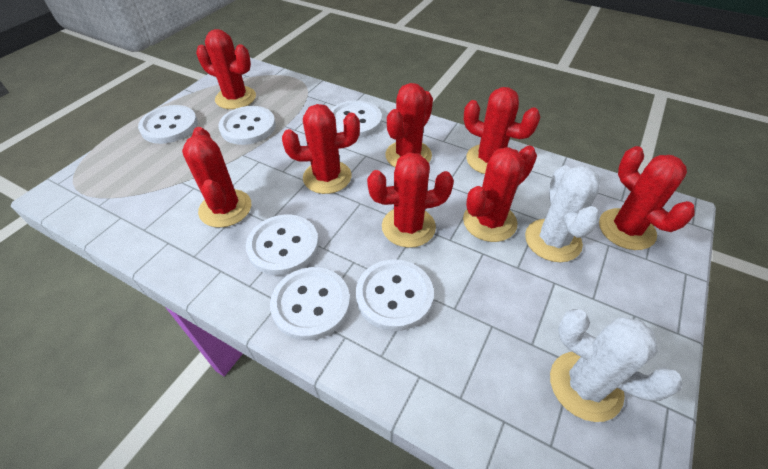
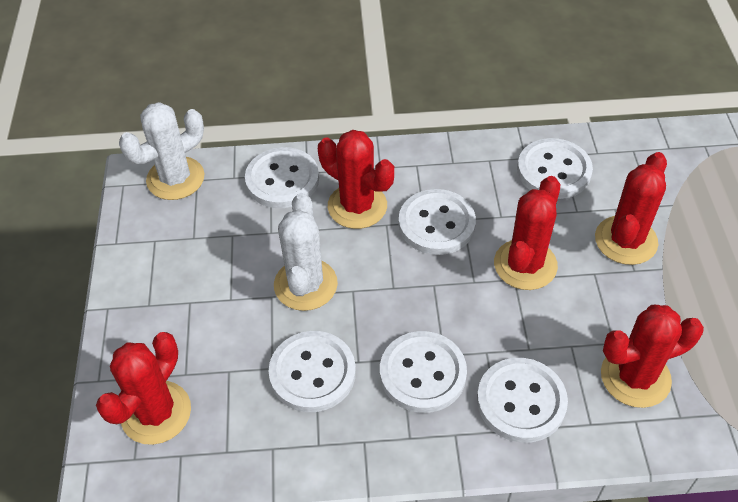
red cactus: 8 -> 5

